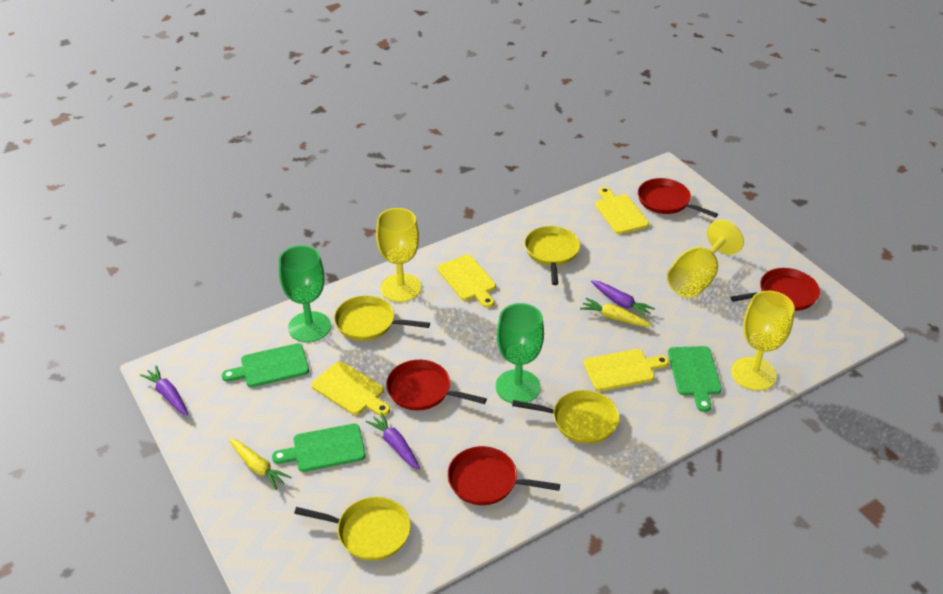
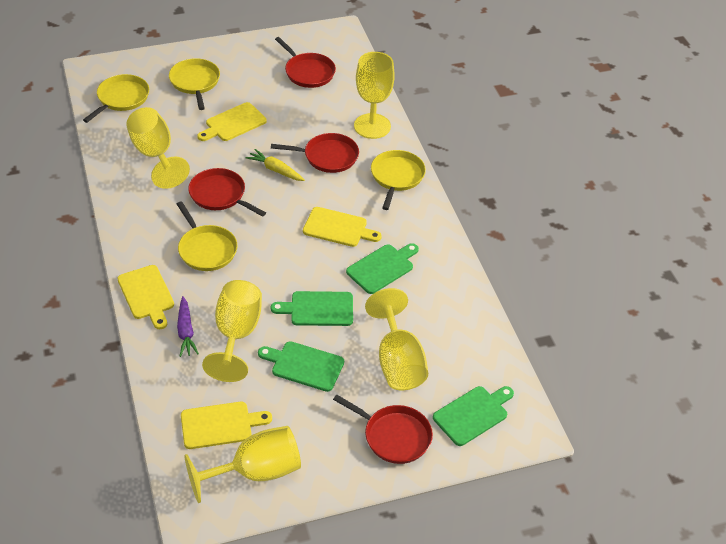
green cutting board: 3 -> 4
green goblet: 2 -> 0
purple carrot: 3 -> 1
yellow carrot: 2 -> 1
yellow goblet: 3 -> 5

